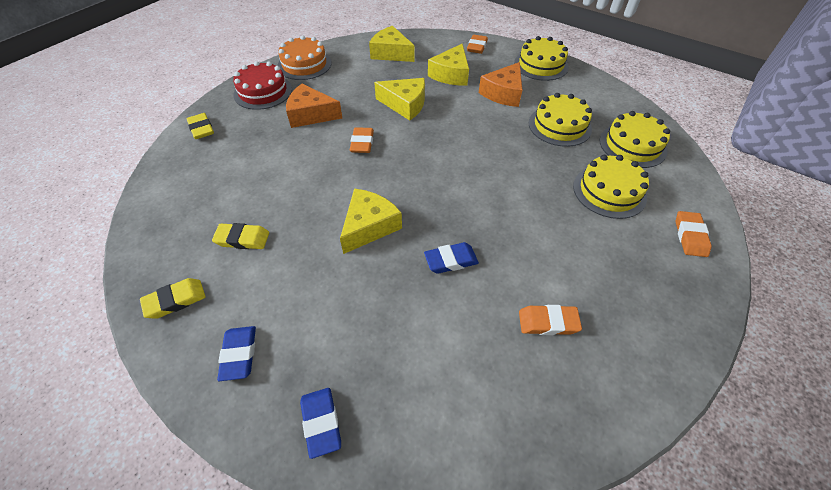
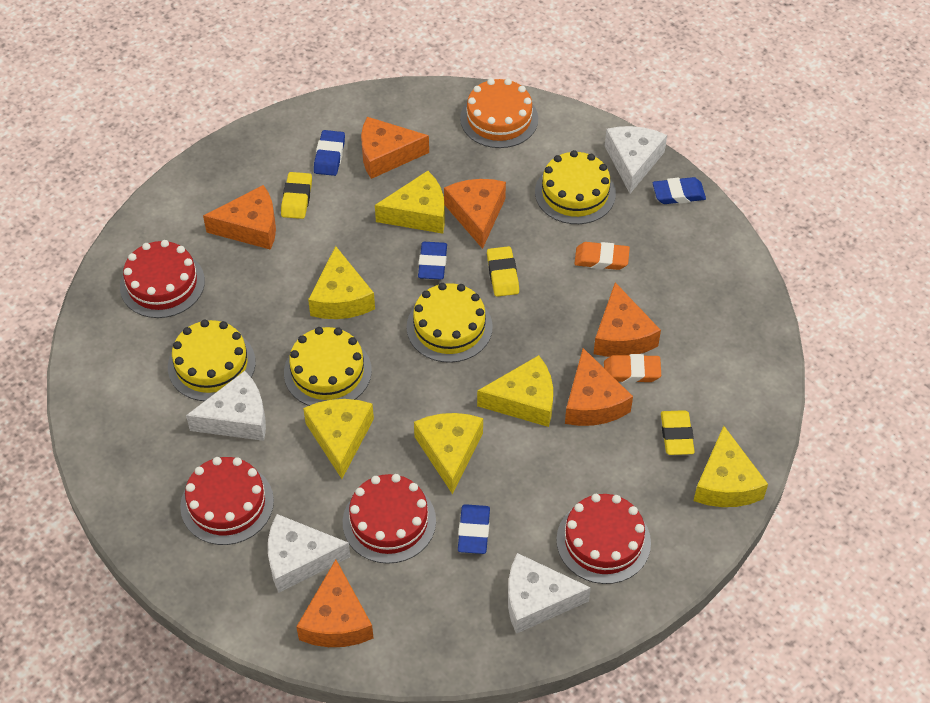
blue eraser: 3 -> 4
orange cheese: 2 -> 6
orange eraser: 4 -> 2
red cake: 1 -> 4
white cheese: 0 -> 4
yellow cheese: 4 -> 6

